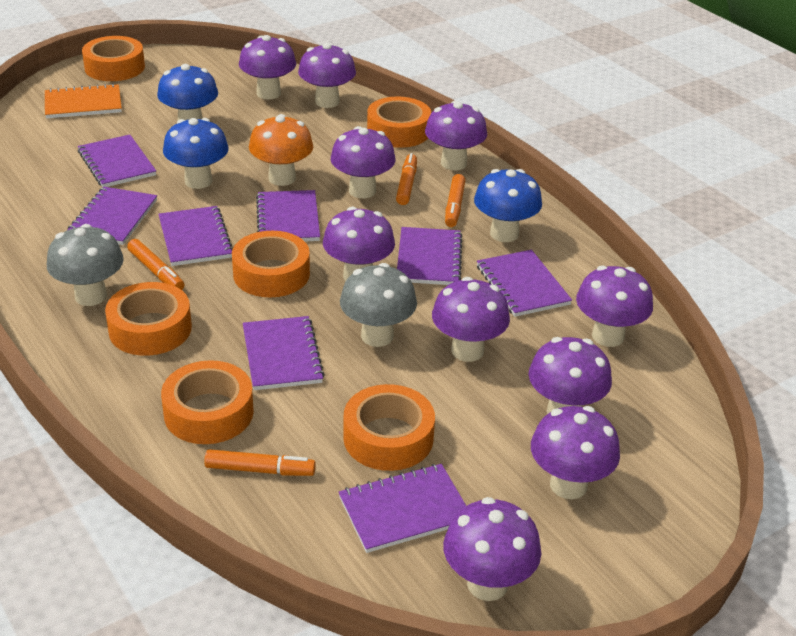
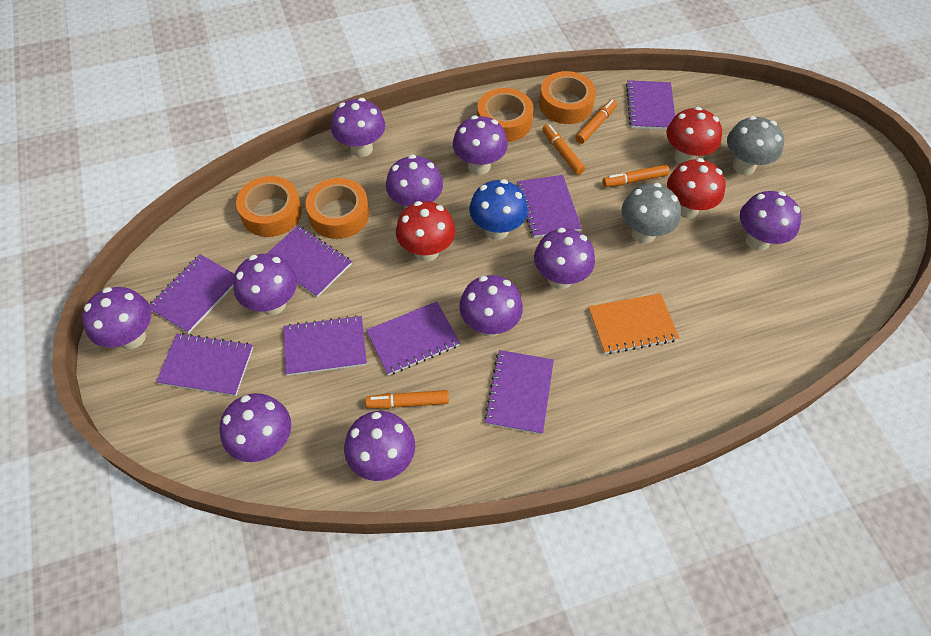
blue mushroom: 3 -> 1
orange mushroom: 1 -> 0
orange tape: 6 -> 4
red mushroom: 0 -> 3

